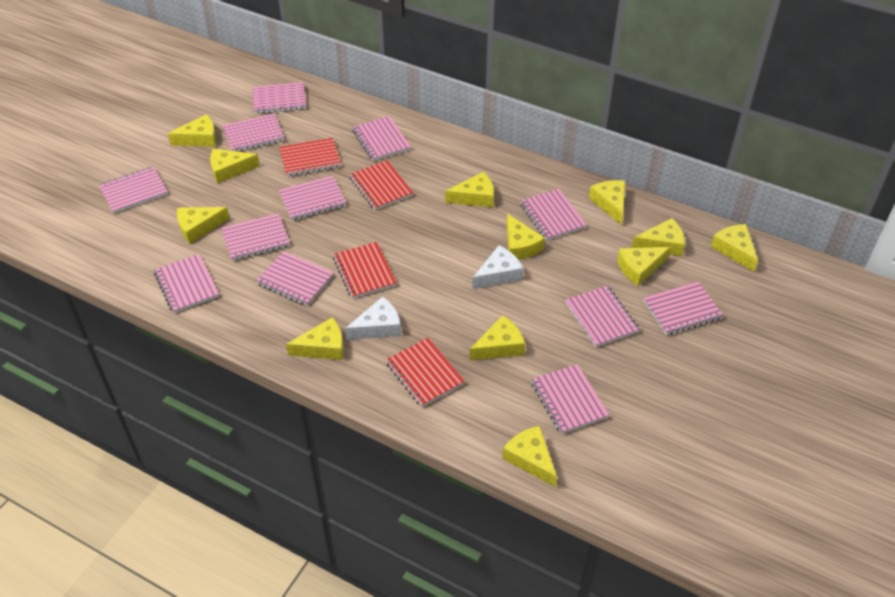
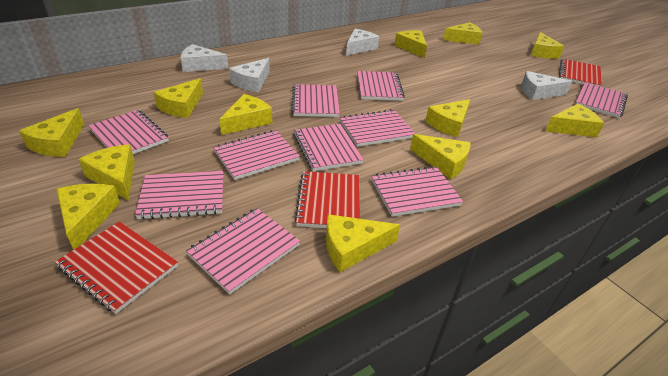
pink notebook: 12 -> 10
red notebook: 4 -> 3
white cheese: 2 -> 4

